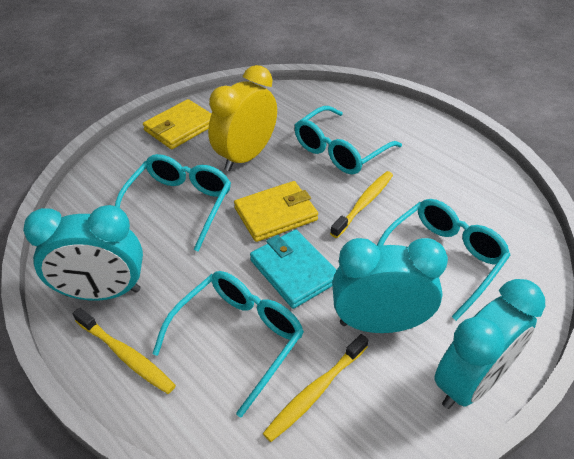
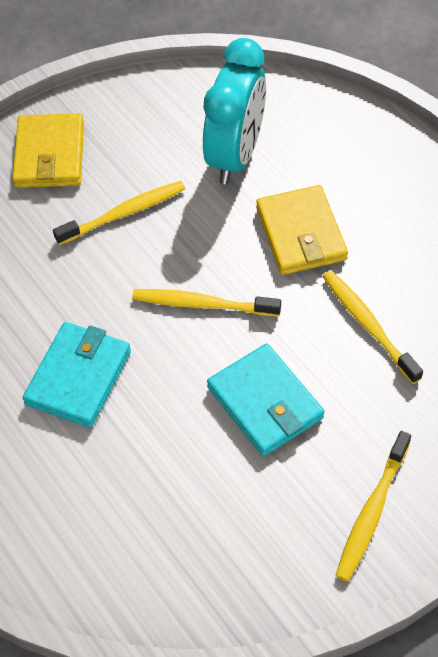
turquoise clock: 3 -> 1
turquoise glasses: 4 -> 0
turquoise wallet: 1 -> 2
yellow clock: 1 -> 0
yellow toothbrush: 3 -> 4

